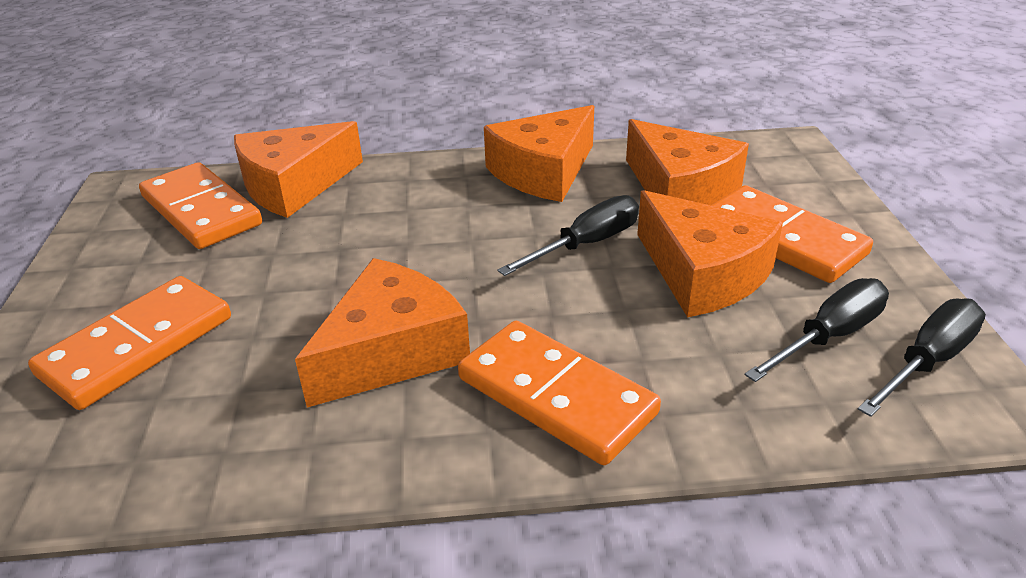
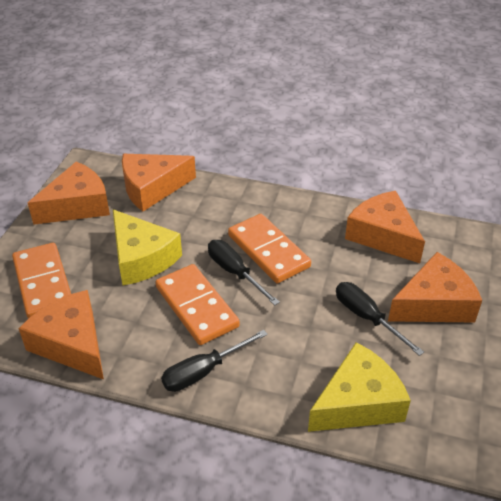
orange domino: 4 -> 3
yellow cheese: 0 -> 2

